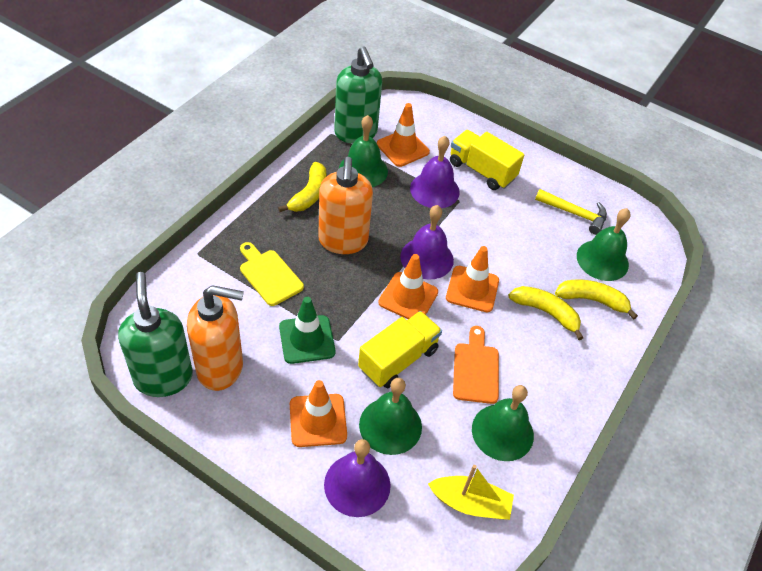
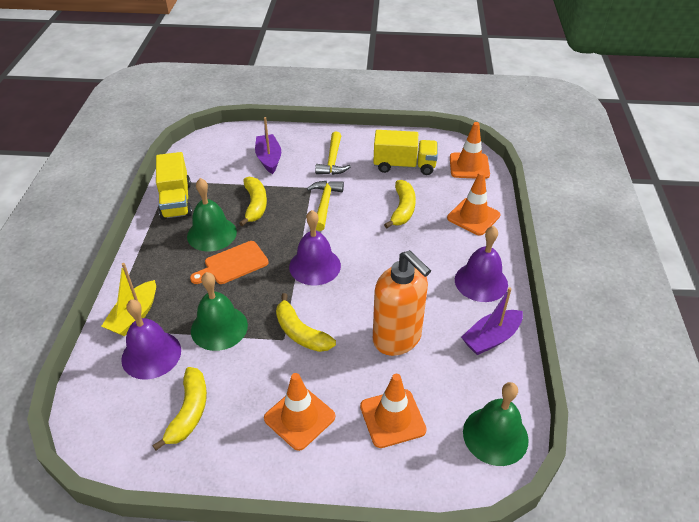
green bell: 4 -> 3
green soap dispenser: 2 -> 0
green traffic cone: 1 -> 0
orange soap dispenser: 2 -> 1
purple boat: 0 -> 2
yellow banana: 3 -> 4
yellow cutting board: 1 -> 0
yellow hammer: 1 -> 2

